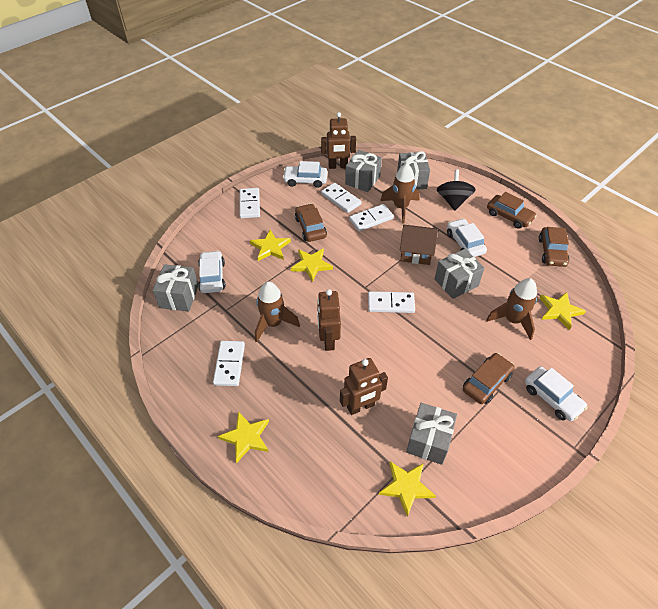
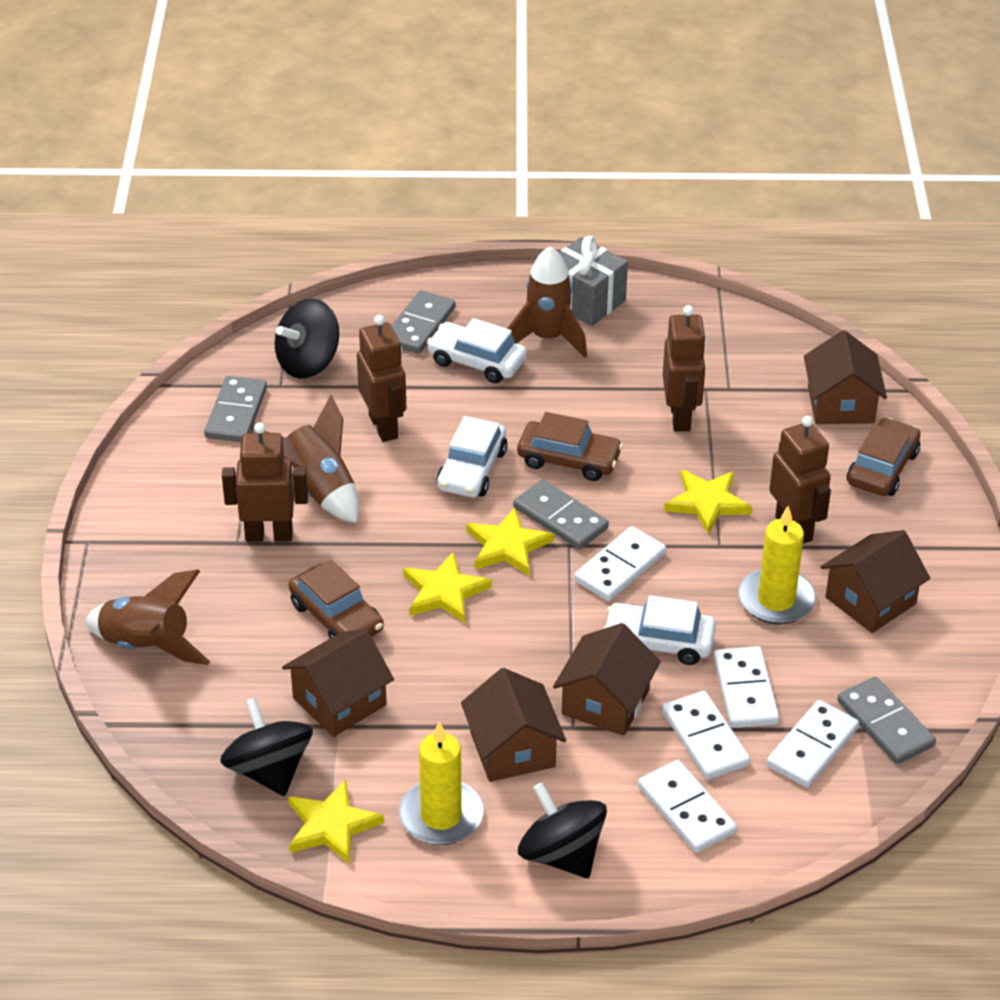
black spinning top: 1 -> 3
brown car: 4 -> 3
brown house: 1 -> 5
brown robot: 3 -> 4
grey domino: 0 -> 4
grey gift: 5 -> 1
white car: 4 -> 3
yellow candle: 0 -> 2
yellow star: 5 -> 4

